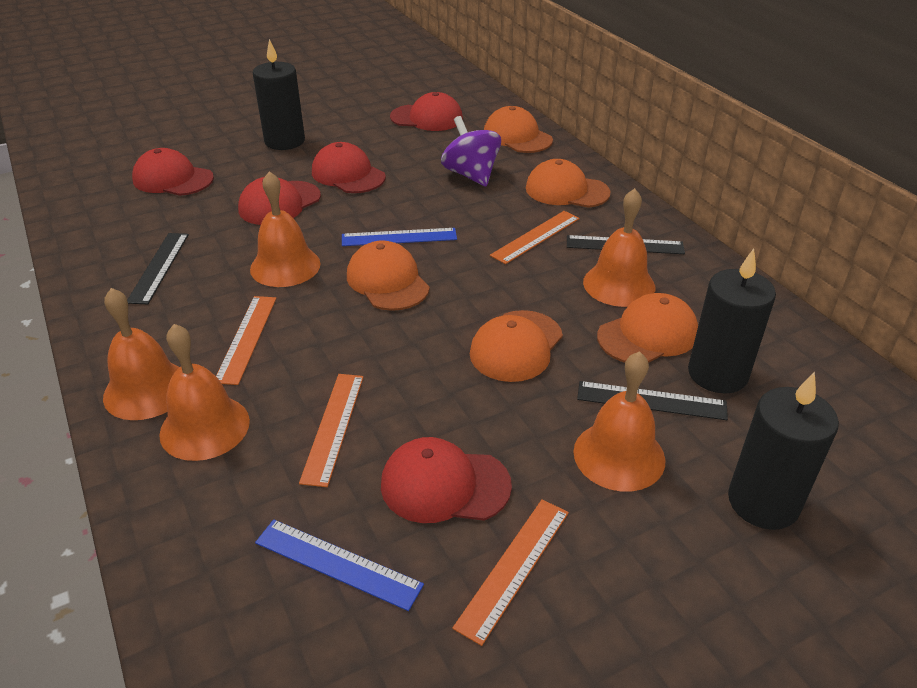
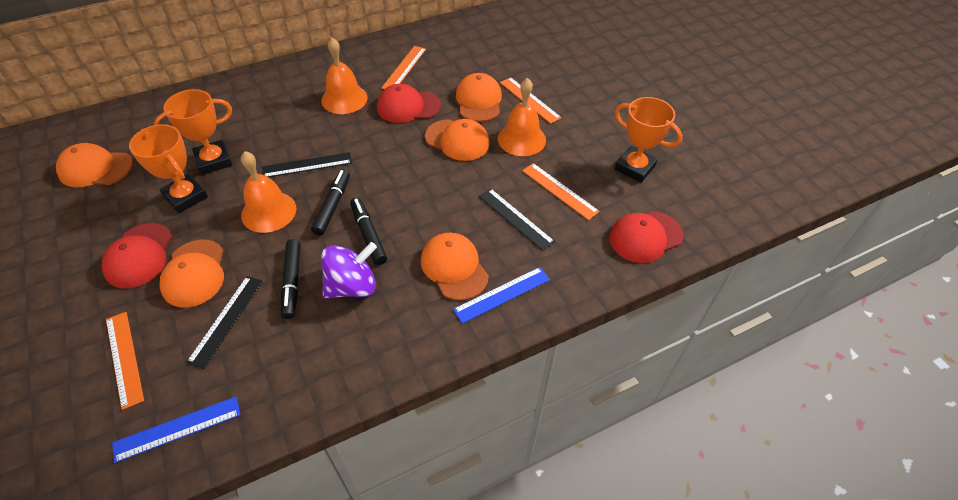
black candle: 3 -> 0
black marker: 0 -> 3
orange bell: 5 -> 3
orange trophy: 0 -> 3
red cap: 5 -> 3

